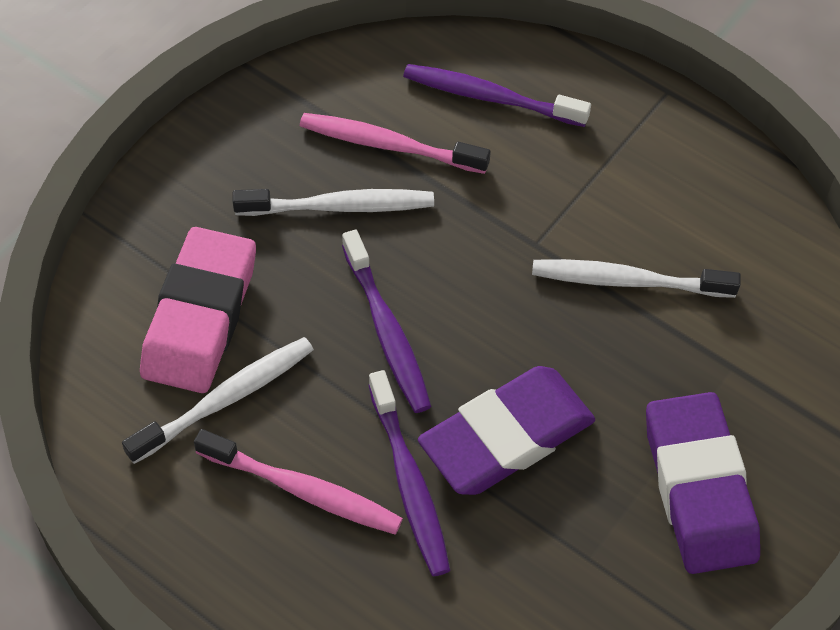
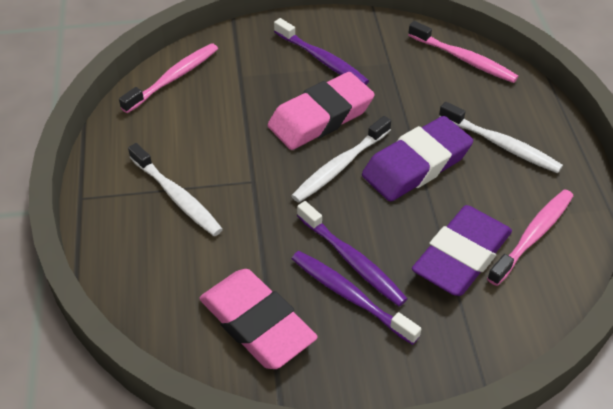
pink eraser: 1 -> 2
pink toothbrush: 2 -> 3

